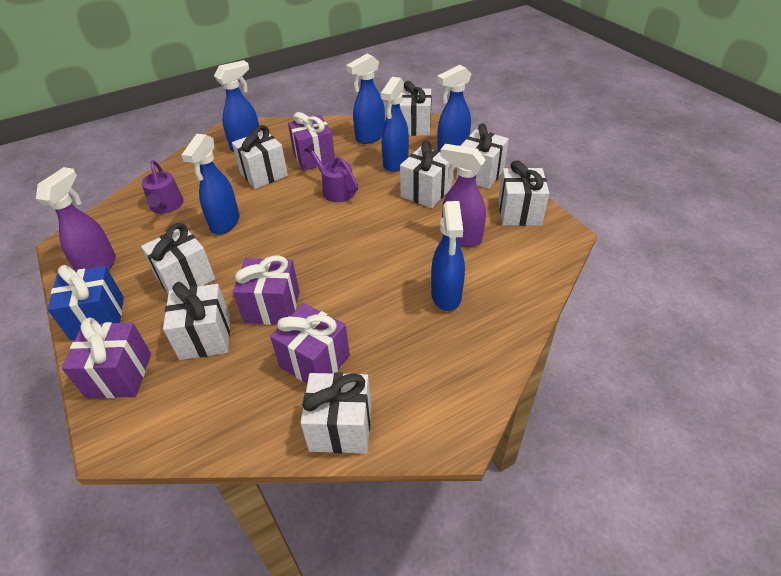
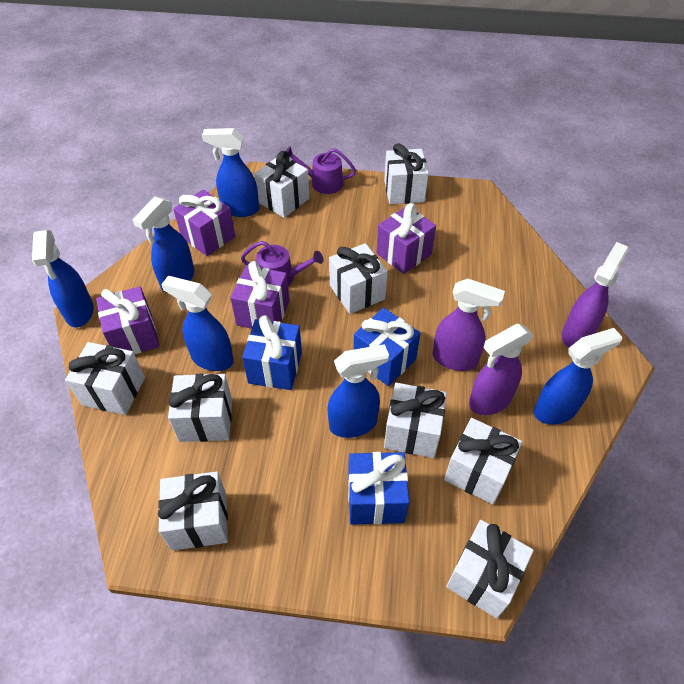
blue gift: 1 -> 3
purple spray bottle: 2 -> 3
white gift: 8 -> 9

